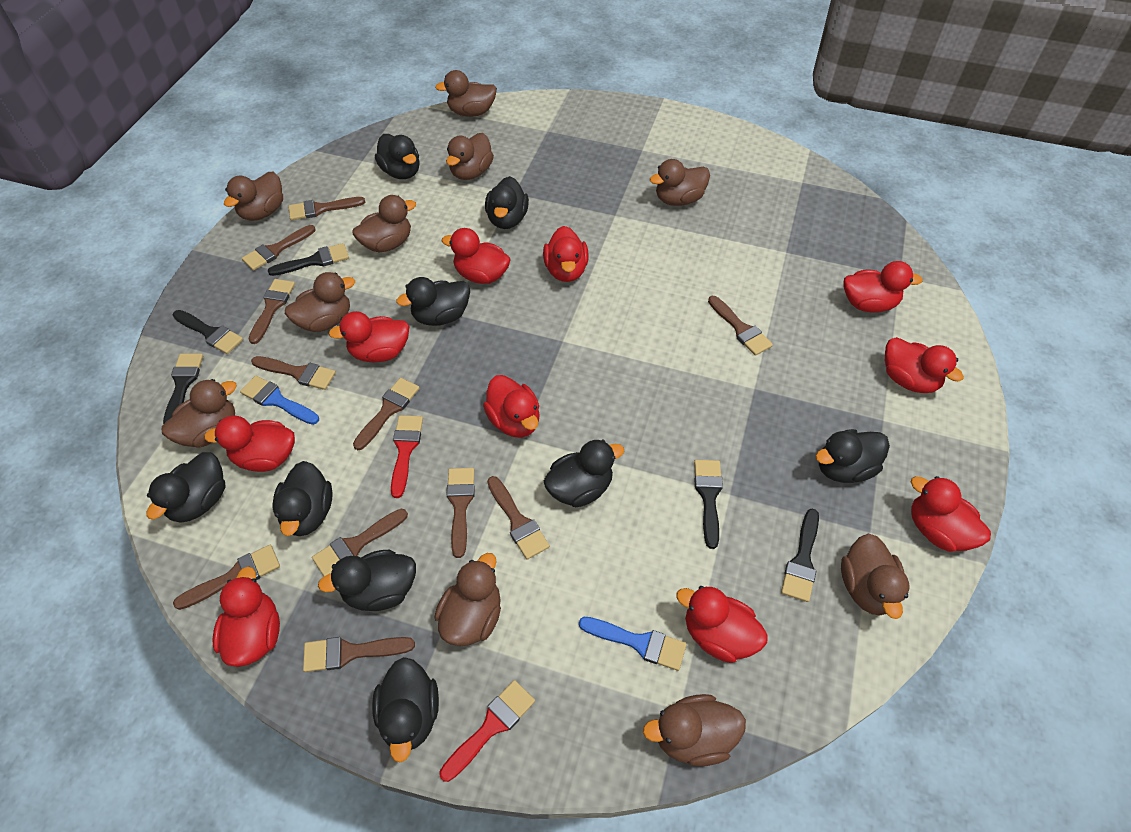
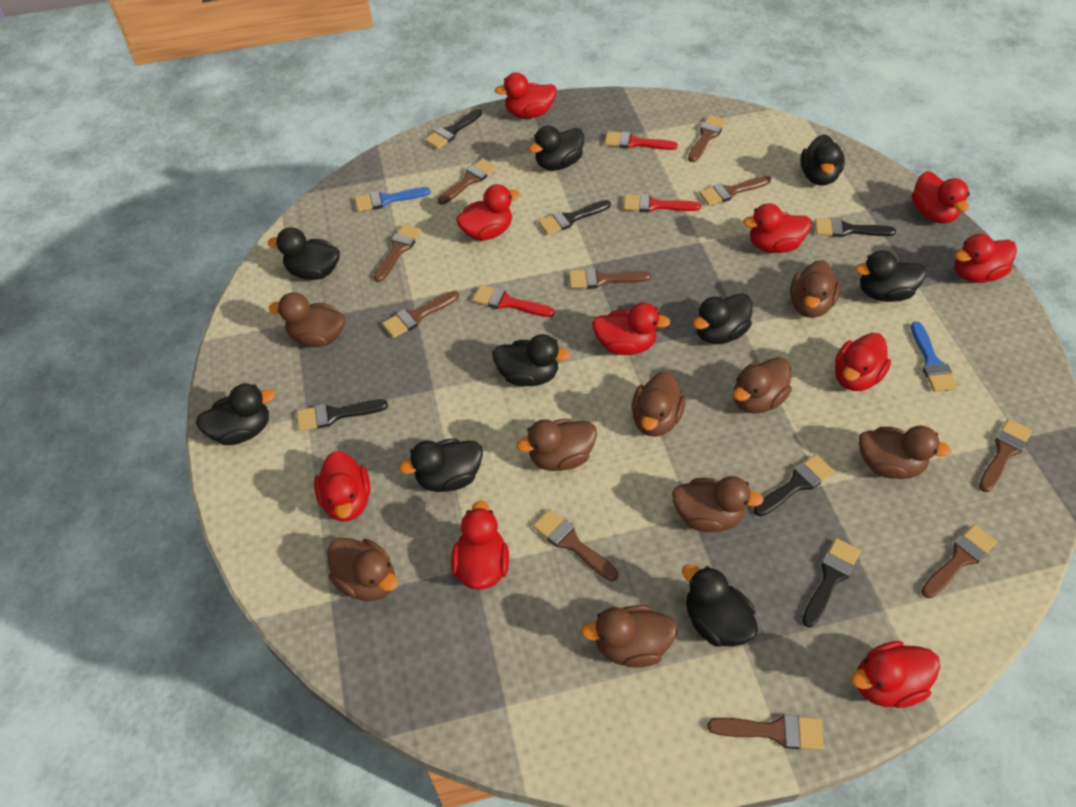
black brush: 5 -> 6
brown brush: 11 -> 10
brown duck: 10 -> 9
red brush: 2 -> 3

